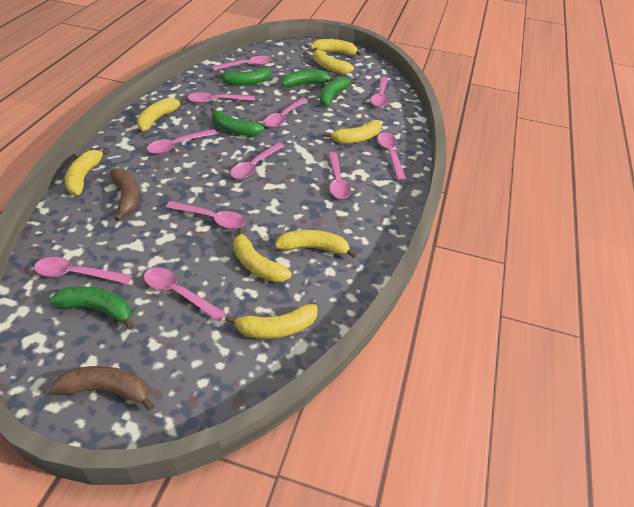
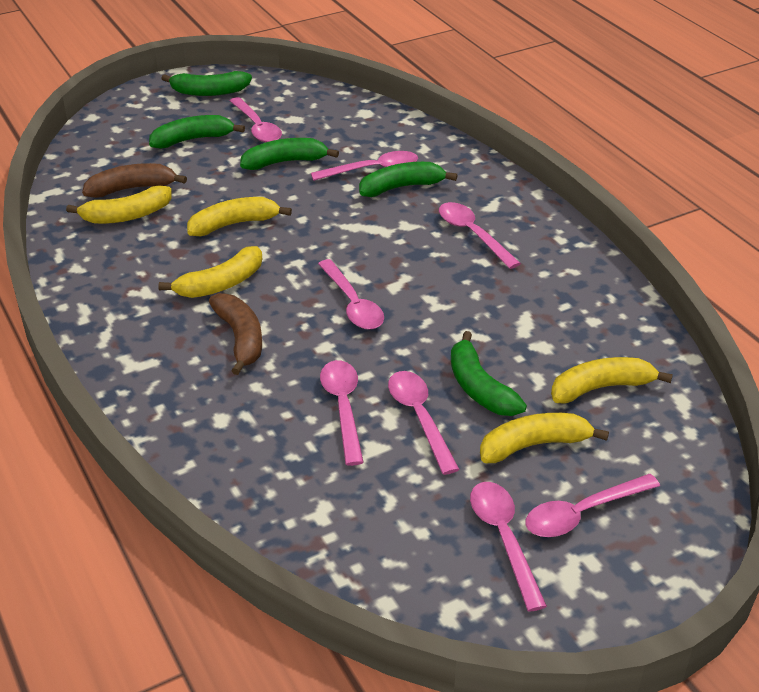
pink spoon: 11 -> 8
yellow banana: 8 -> 5

